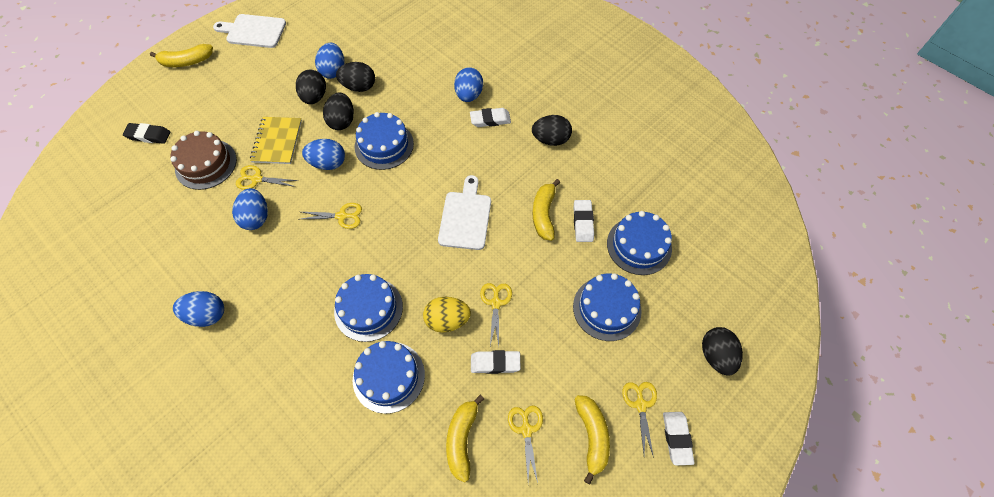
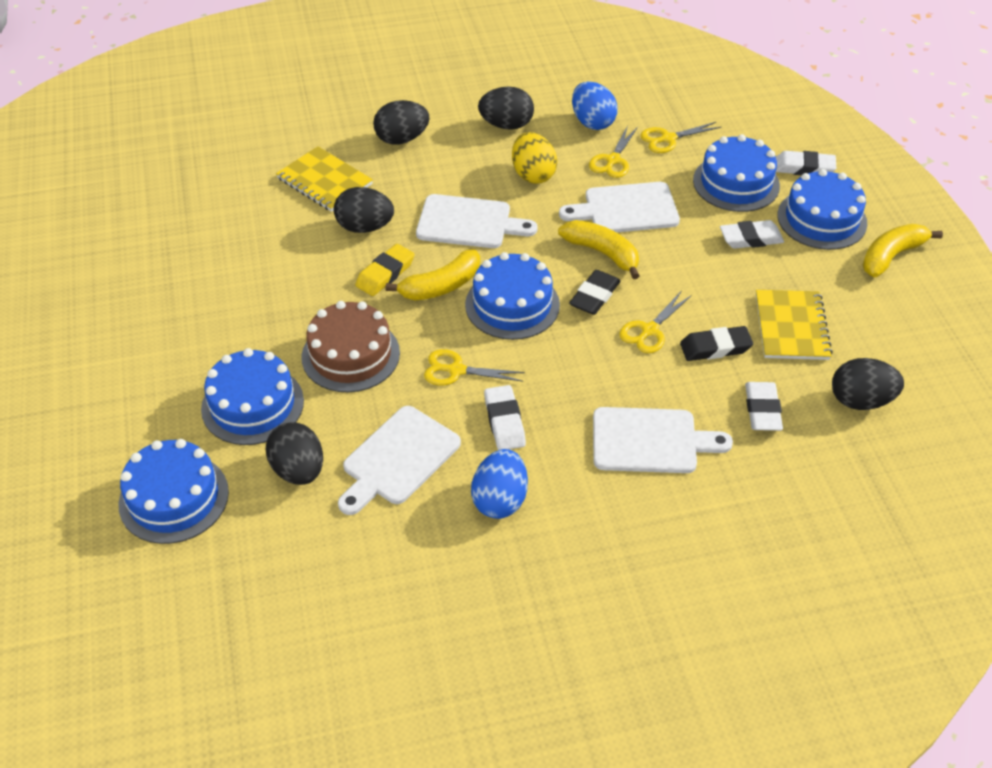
black eraser: 1 -> 2
blue egg: 5 -> 2
white cutting board: 2 -> 4
yellow banana: 4 -> 3
yellow eraser: 0 -> 1
yellow notebook: 1 -> 2
yellow scissors: 5 -> 4

